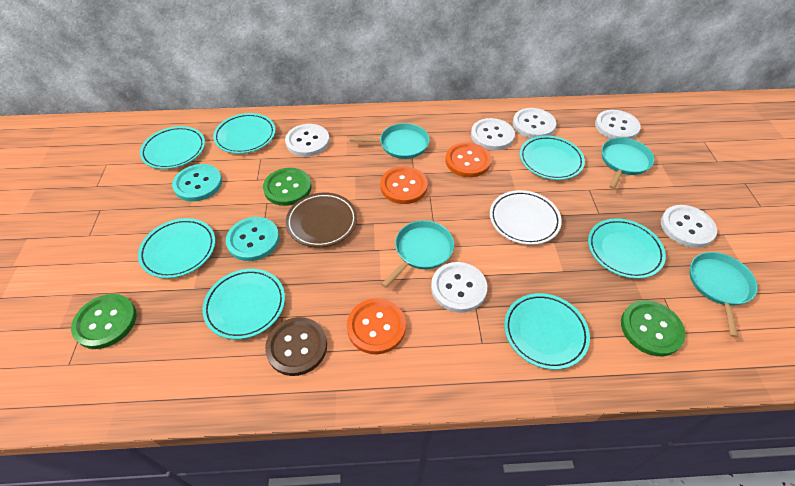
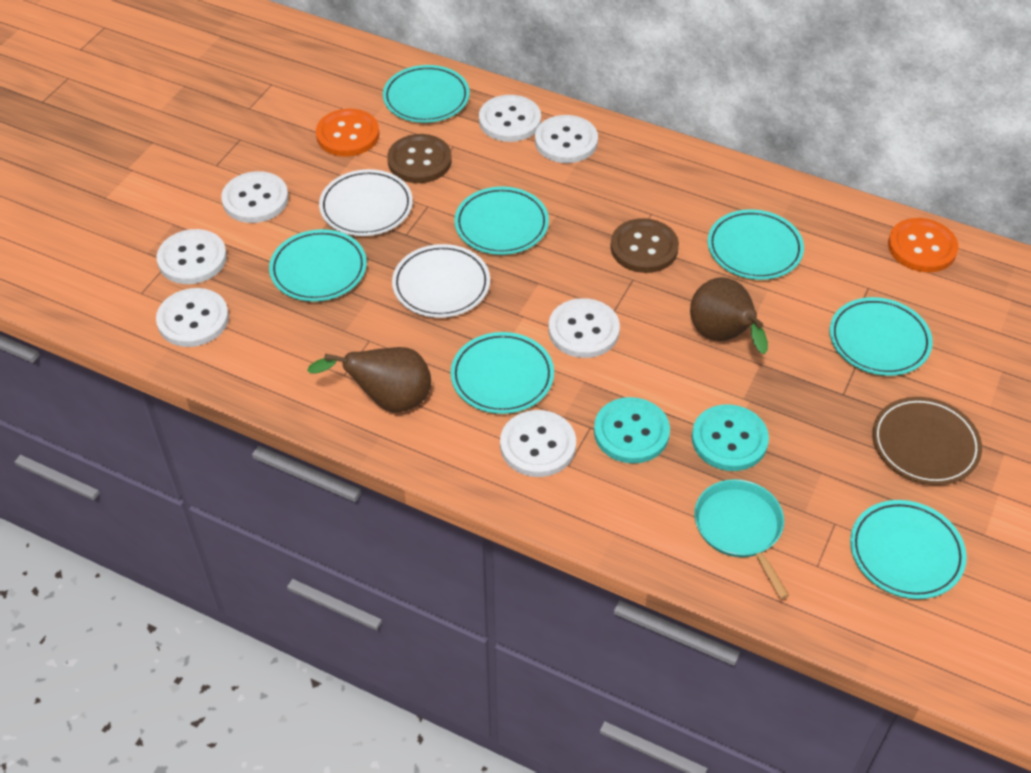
brown button: 1 -> 2
brown pear: 0 -> 2
green button: 3 -> 0
orange button: 3 -> 2
turquoise pan: 4 -> 1
white button: 6 -> 7
white plate: 1 -> 2

